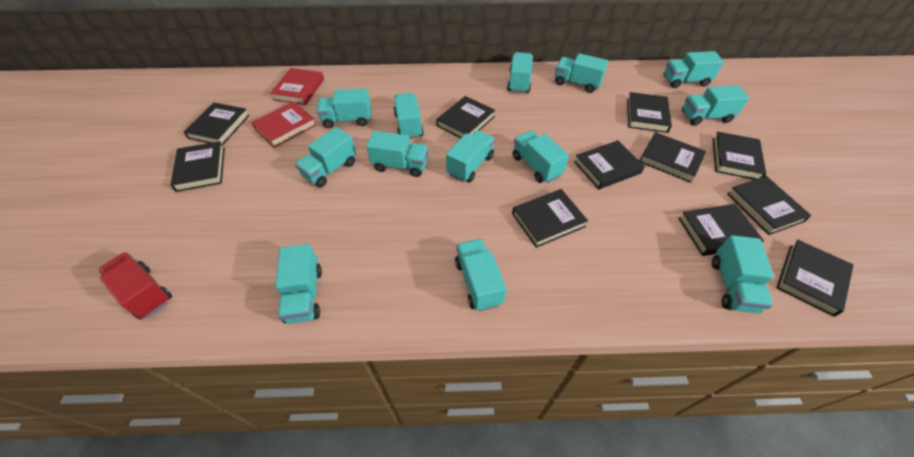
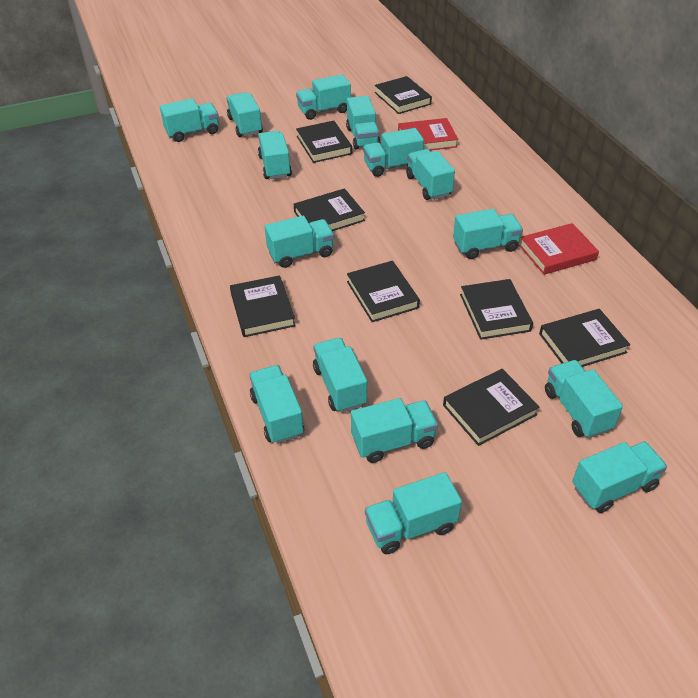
black book: 11 -> 8
red truck: 1 -> 0
turquoise truck: 13 -> 15

